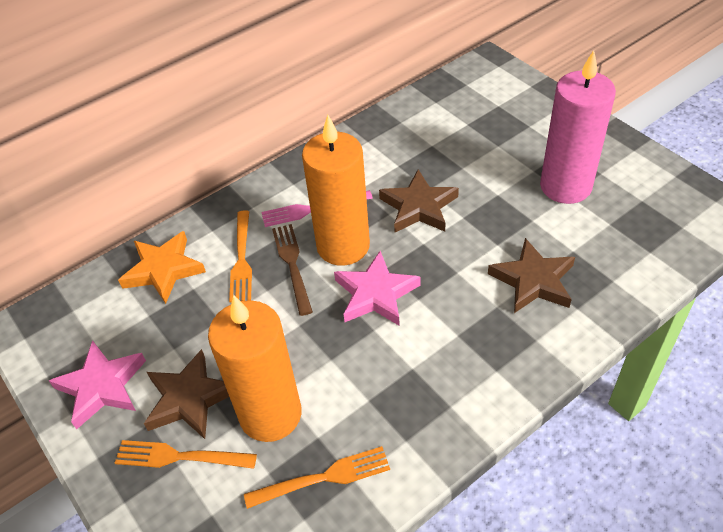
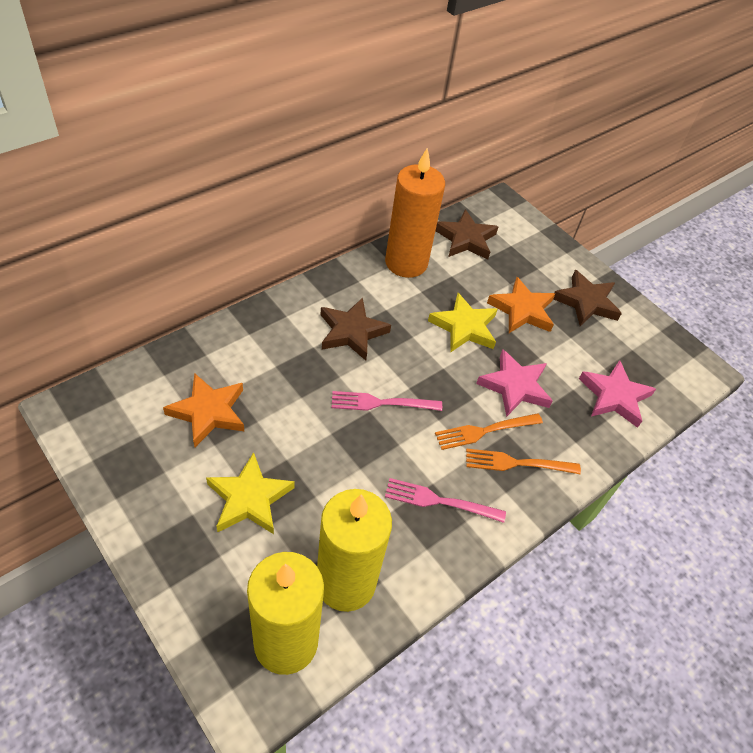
brown fork: 1 -> 0
orange candle: 2 -> 1
orange fork: 3 -> 2
orange star: 1 -> 2
pink candle: 1 -> 0
pink fork: 1 -> 2
yellow candle: 0 -> 2
yellow star: 0 -> 2

